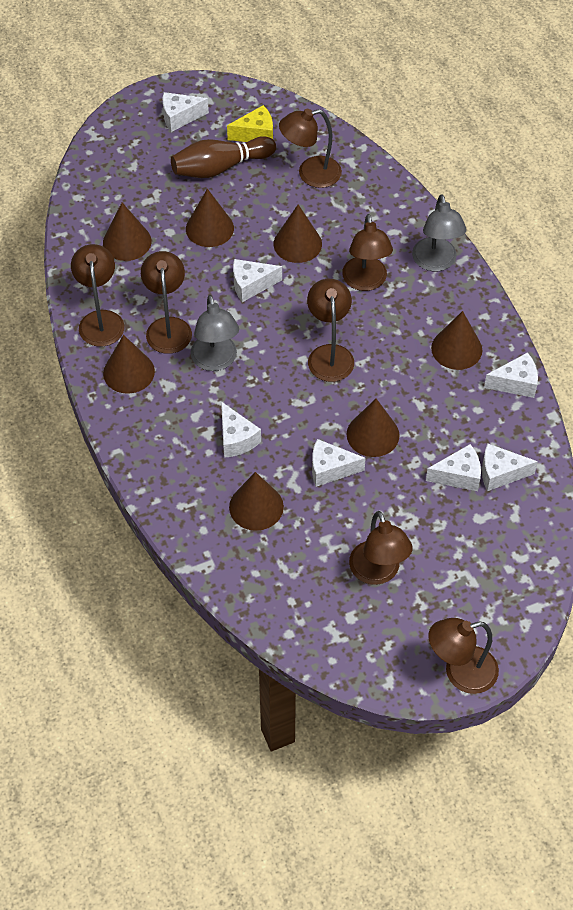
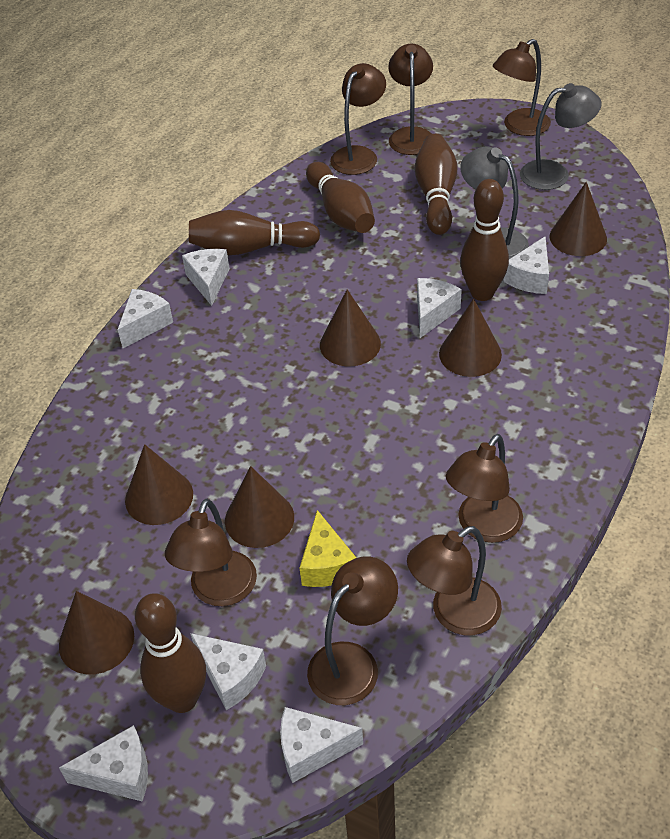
brown bowling pin: 1 -> 5
brown cone: 7 -> 6

